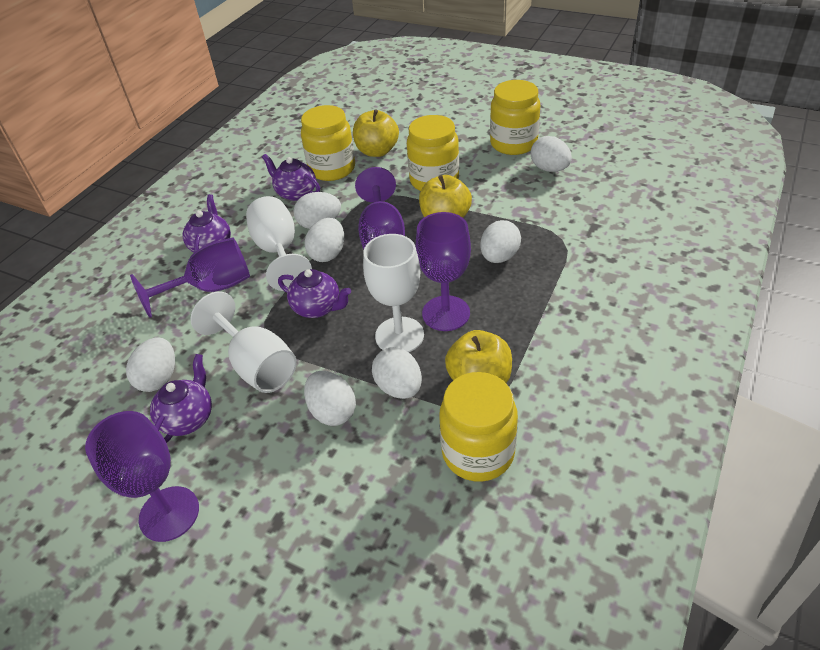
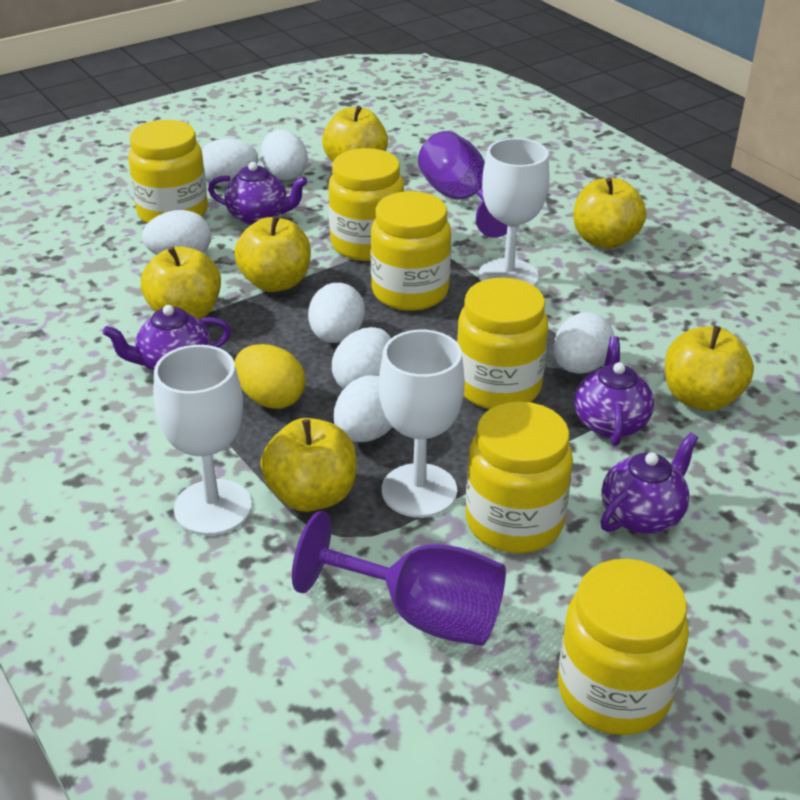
purple goblet: 4 -> 2
yellow apple: 3 -> 6
yellow egg: 0 -> 1
yellow jar: 4 -> 6

